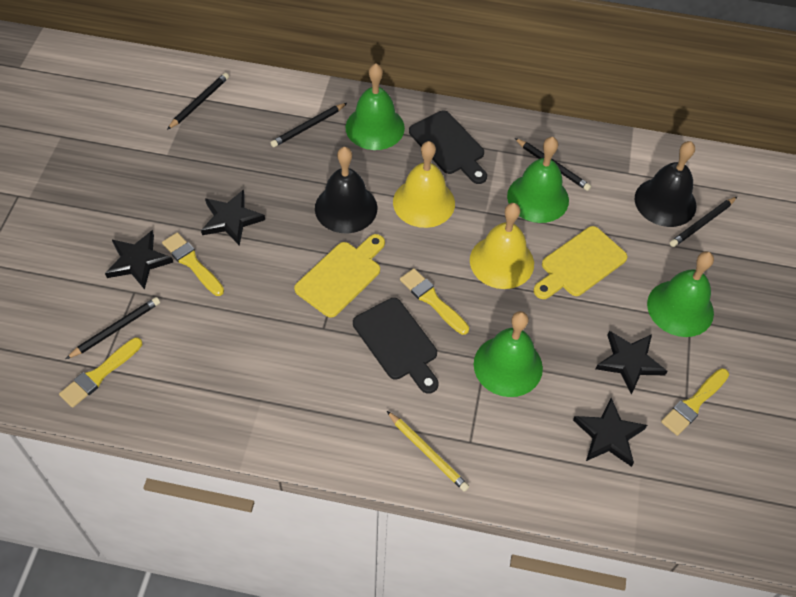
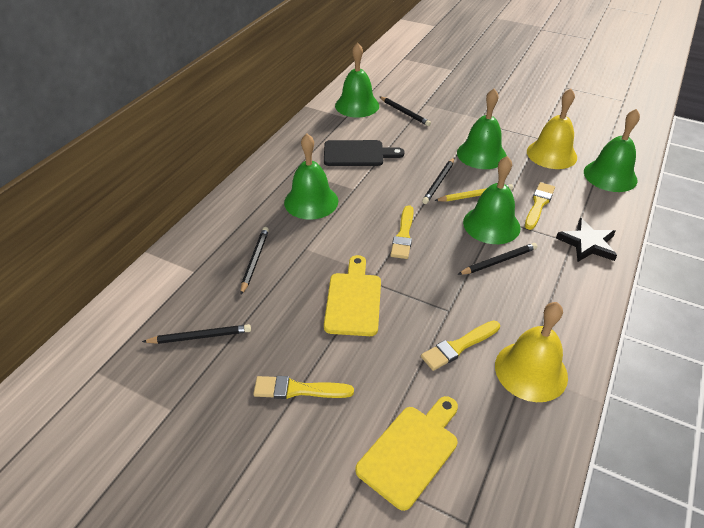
black bell: 2 -> 0
black cutting board: 2 -> 1
black star: 4 -> 1
green bell: 4 -> 5

